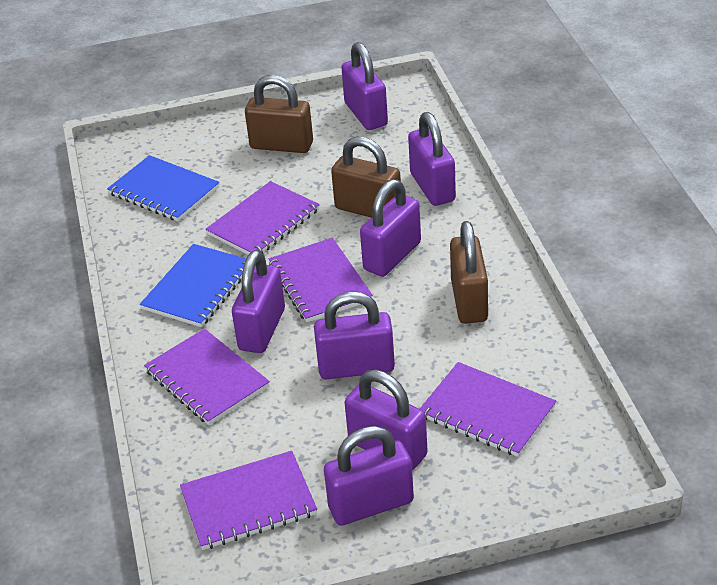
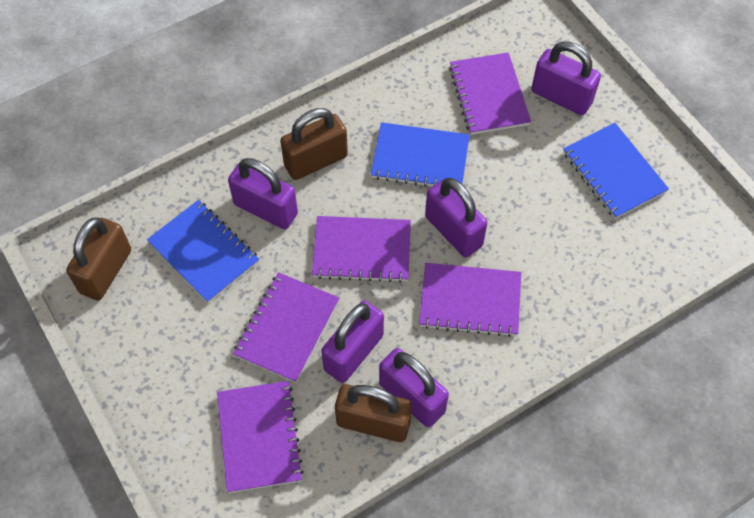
blue notebook: 2 -> 3
purple padlock: 7 -> 5

